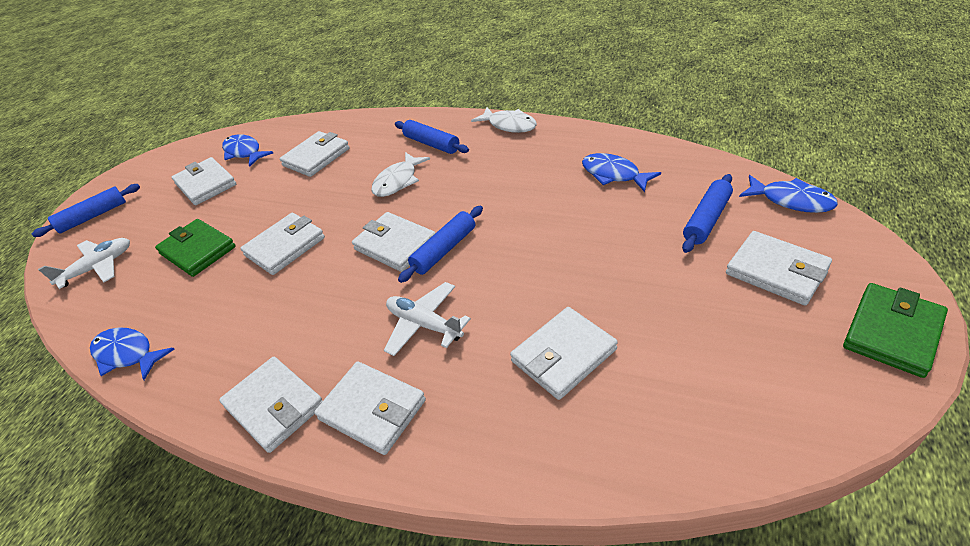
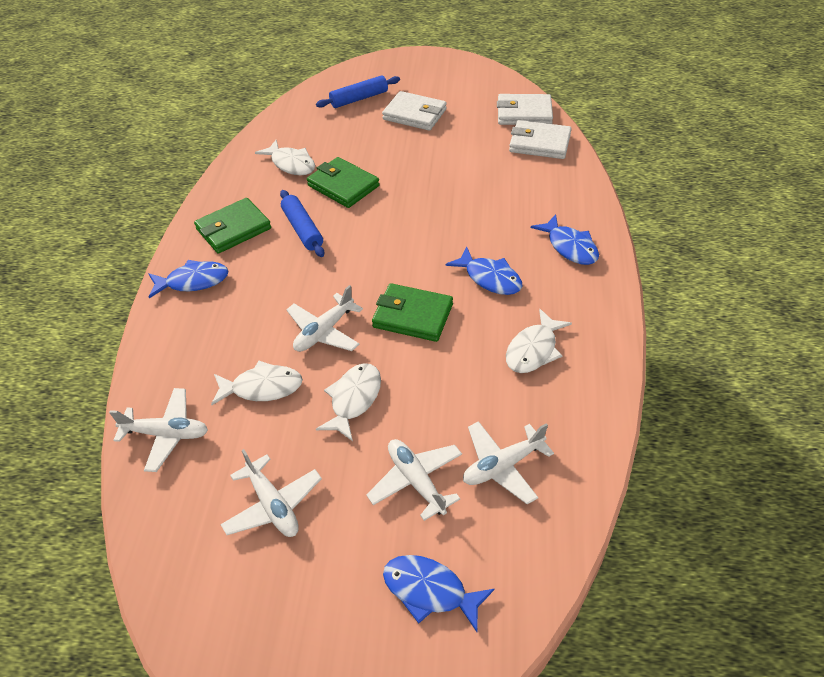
blue rolling pin: 4 -> 2
green wallet: 2 -> 3
white fish: 2 -> 4
white plane: 2 -> 5
white wallet: 8 -> 3

